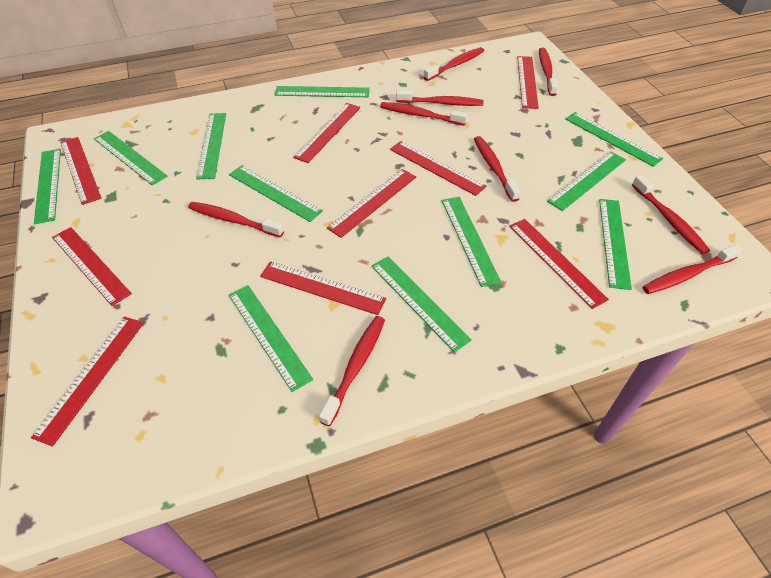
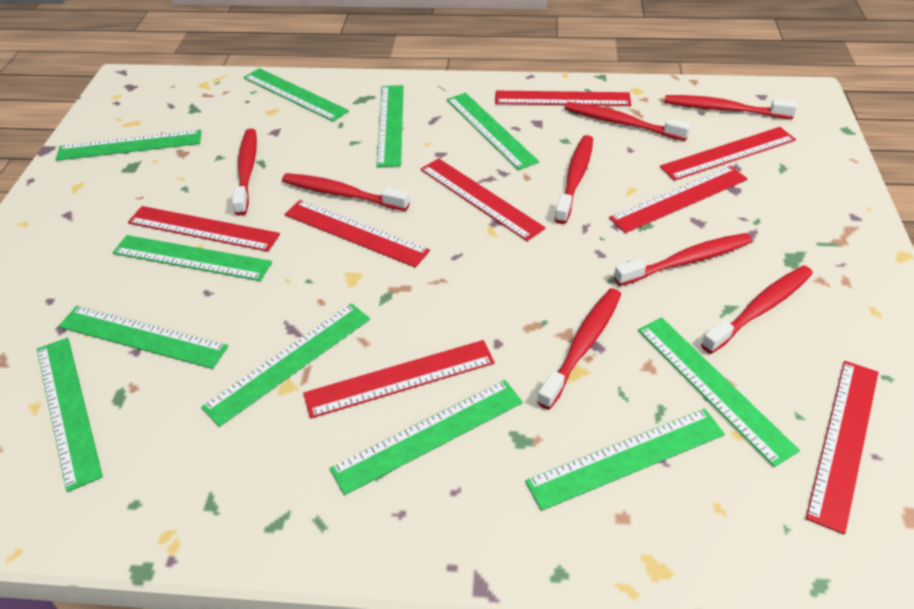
red ruler: 9 -> 8
red toothbrush: 9 -> 8

